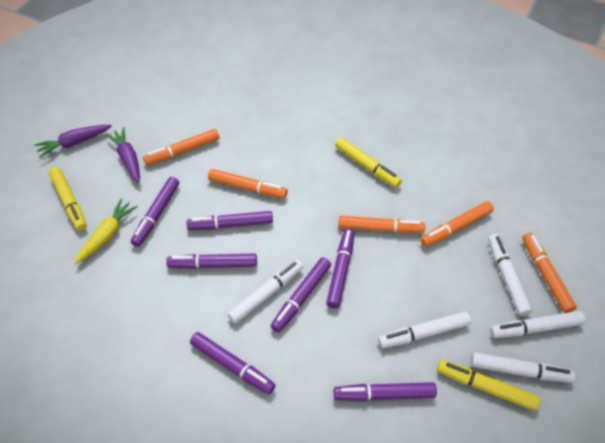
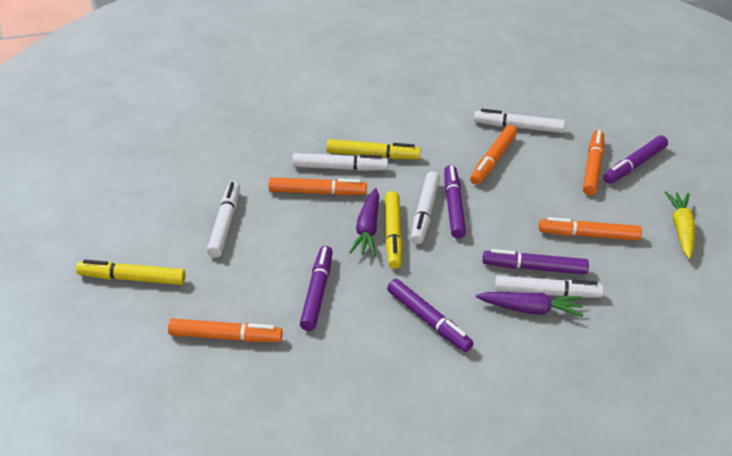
purple marker: 7 -> 5

